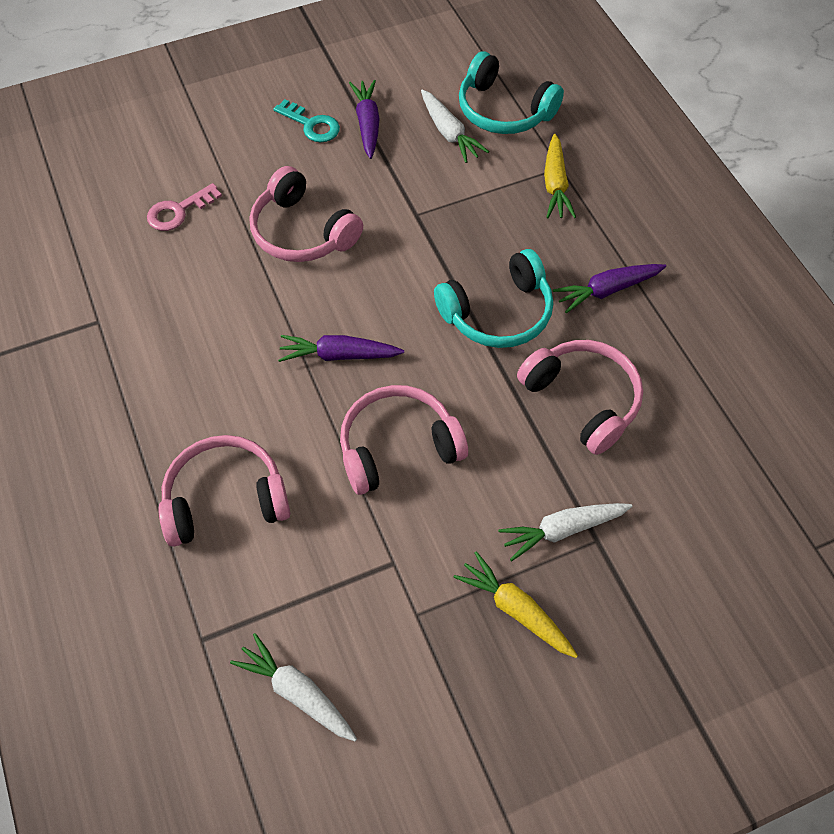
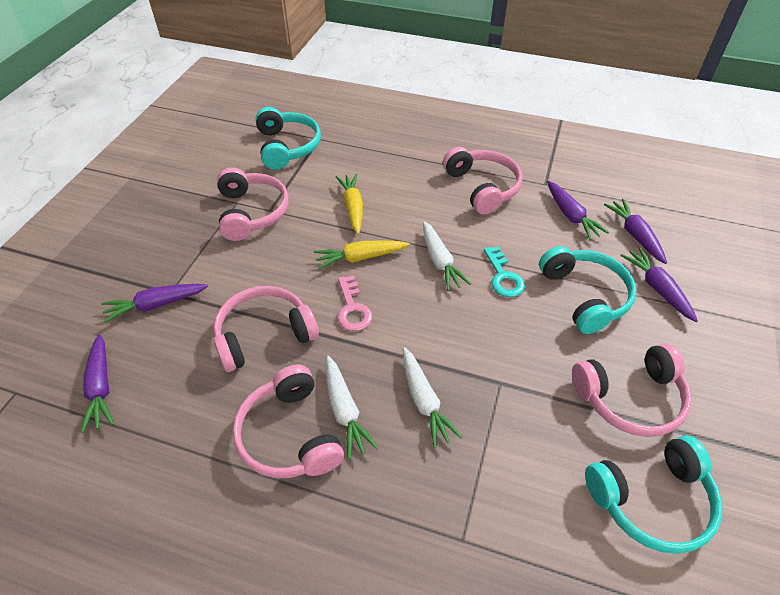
pink headphones: 4 -> 5
purple carrot: 3 -> 5
turquoise headphones: 2 -> 3

